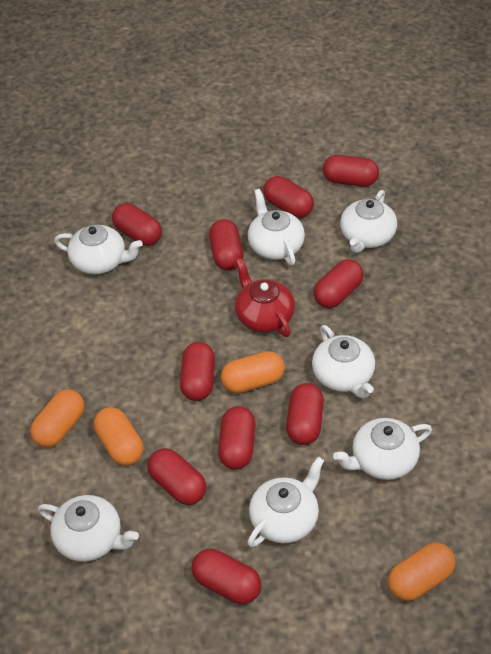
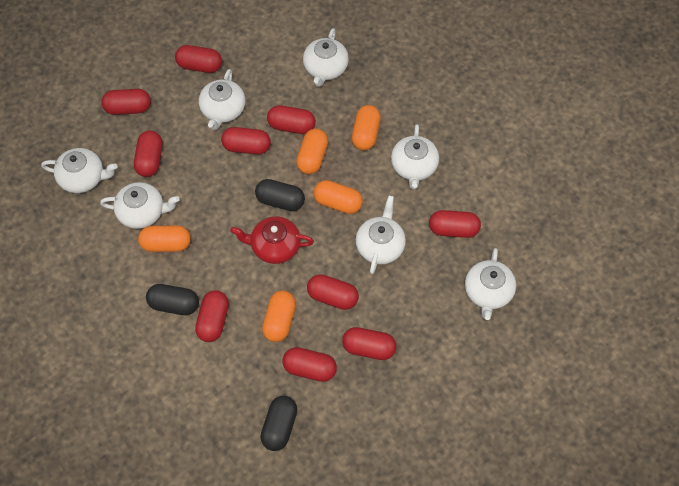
black capsule: 0 -> 3
orange capsule: 4 -> 5

